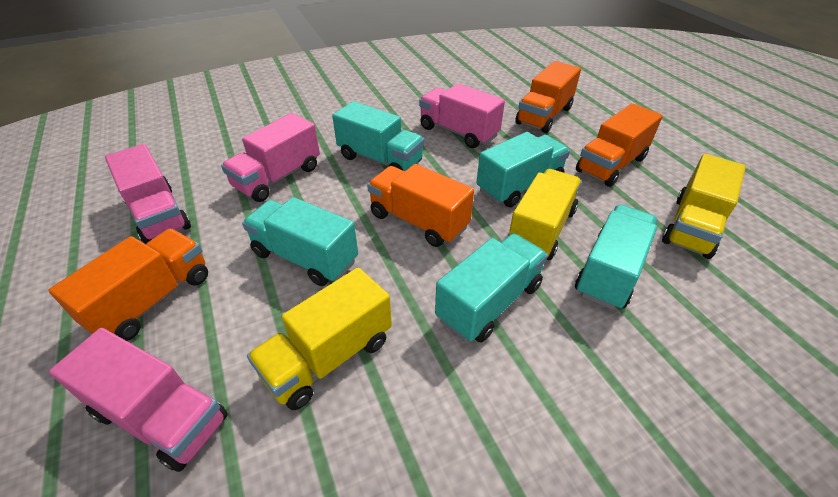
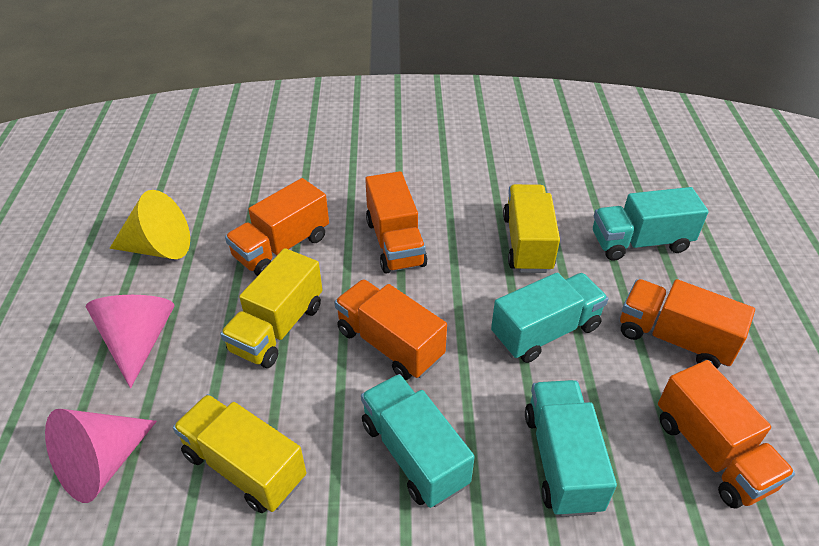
orange truck: 4 -> 5
pink cone: 0 -> 2
pink truck: 4 -> 0
turquoise truck: 5 -> 4
yellow cone: 0 -> 1

